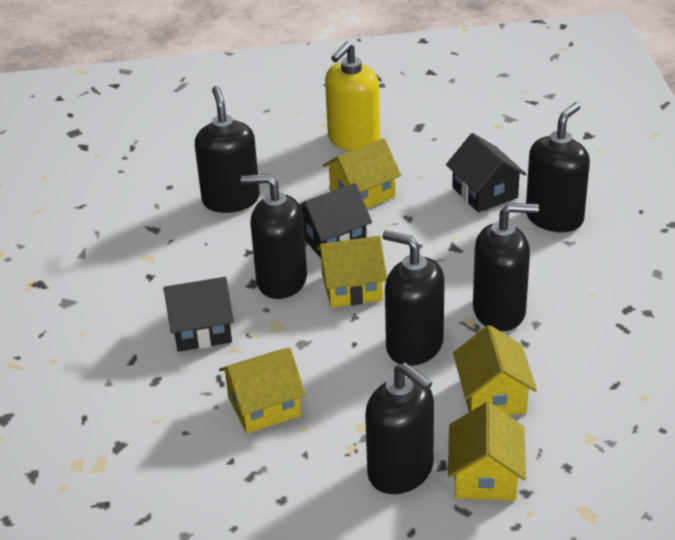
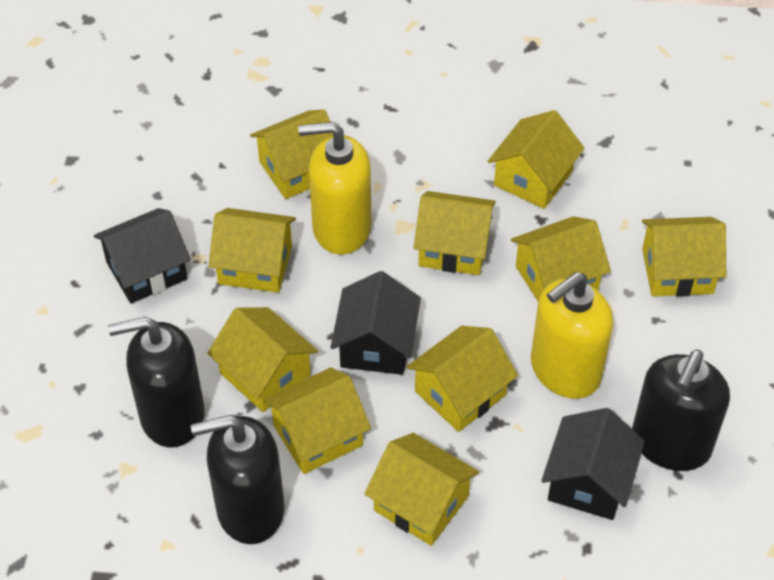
black soap dispenser: 6 -> 3
yellow house: 5 -> 10
yellow soap dispenser: 1 -> 2

